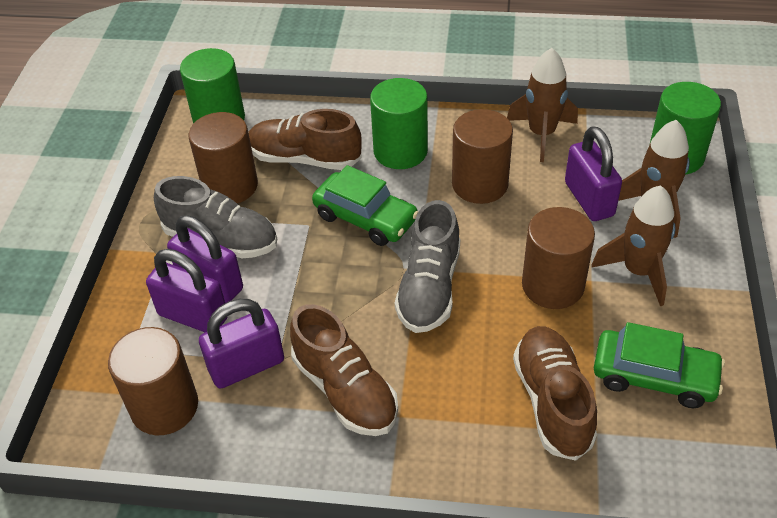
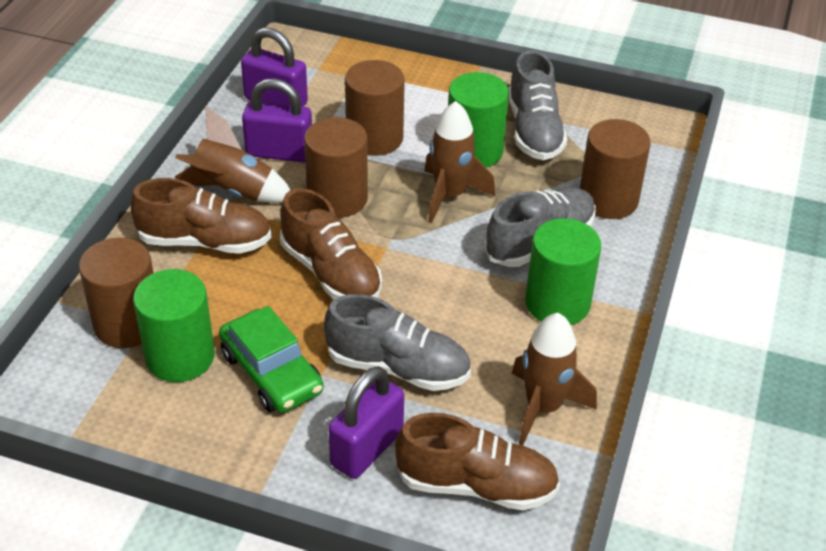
green car: 2 -> 1
grey shoe: 2 -> 3
purple padlock: 4 -> 3

